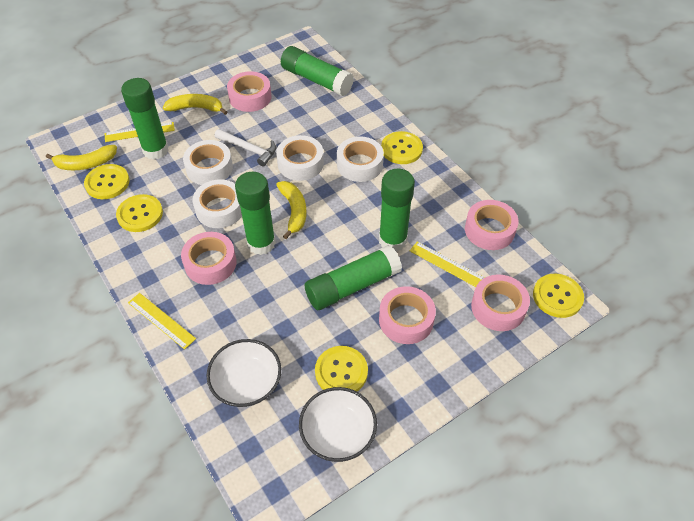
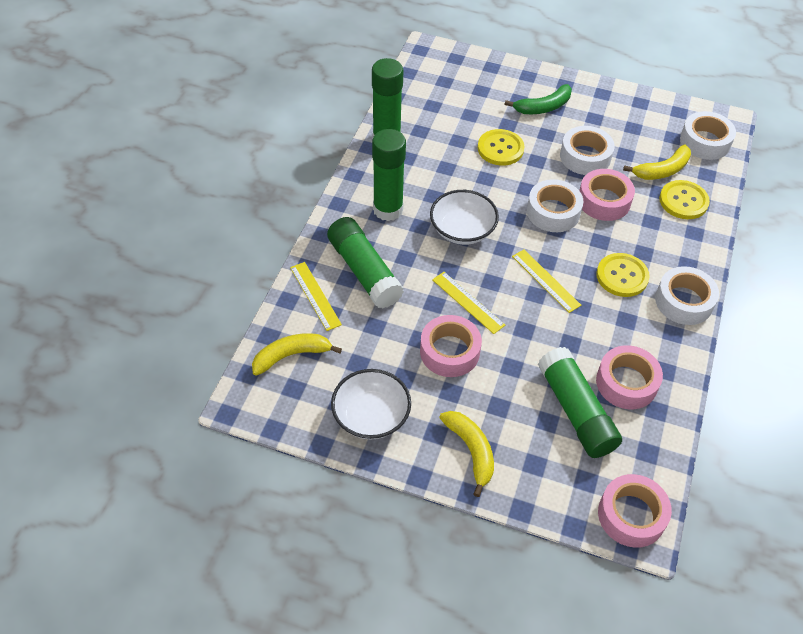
green banana: 0 -> 1
green glue stick: 5 -> 4
pink tape: 5 -> 4
white hammer: 1 -> 0
yellow button: 5 -> 3

